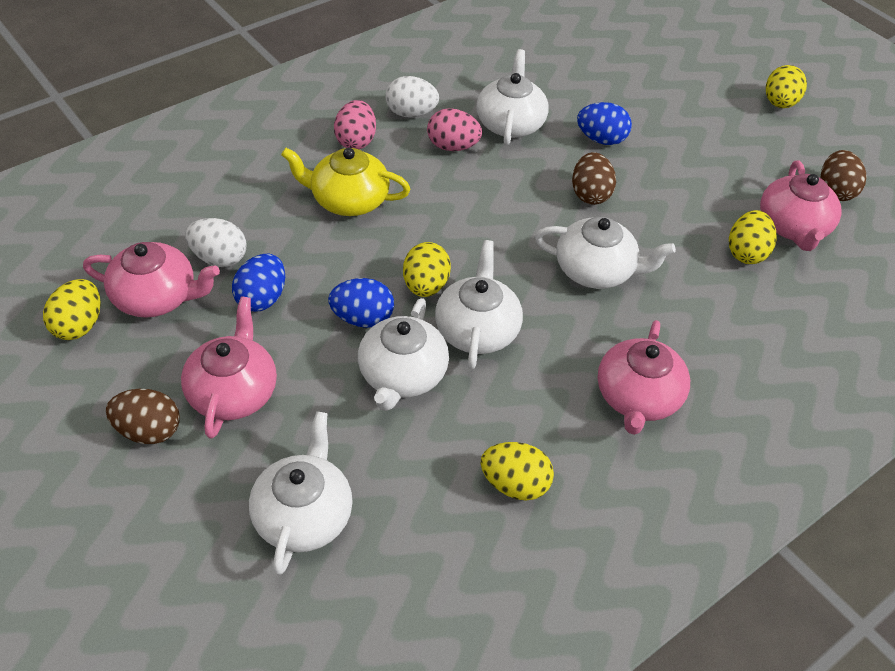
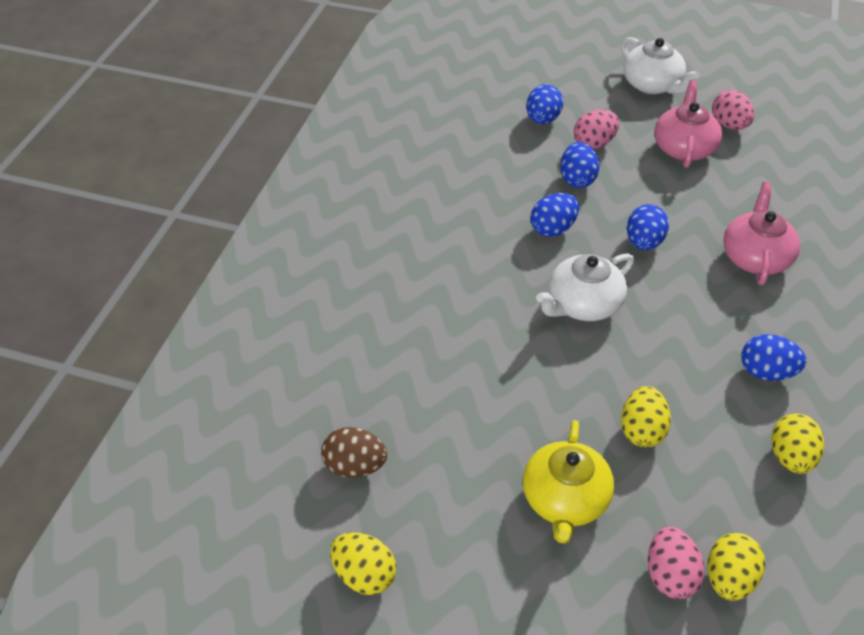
blue egg: 3 -> 5
brown egg: 3 -> 1
pink egg: 2 -> 3
pink teapot: 4 -> 2
white egg: 2 -> 0
white teapot: 5 -> 2
yellow egg: 5 -> 4

